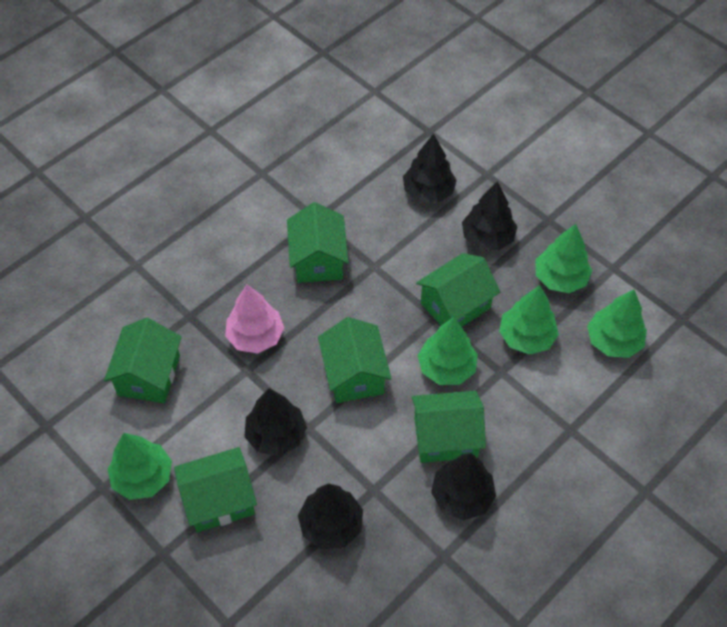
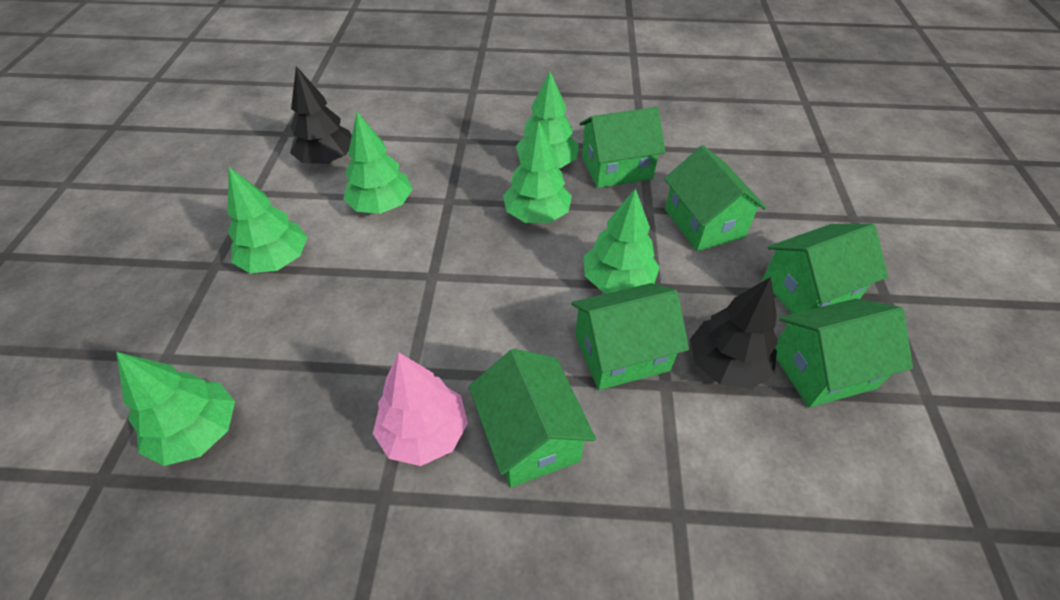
black tree: 5 -> 2
green tree: 5 -> 6

